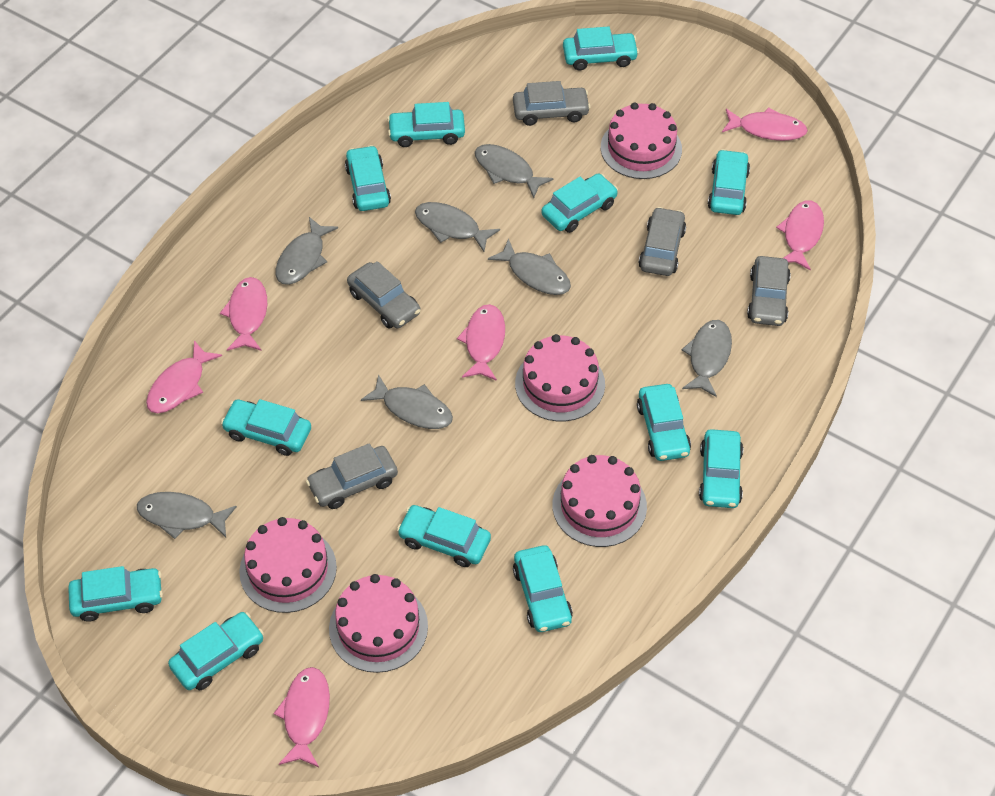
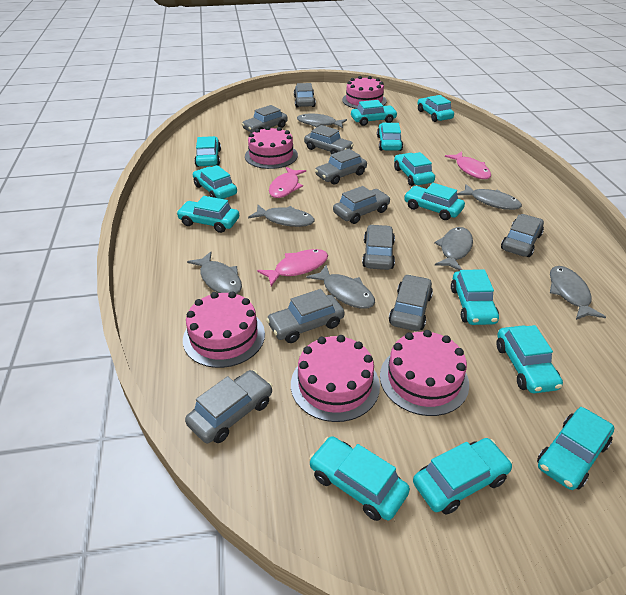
grey car: 5 -> 10
pink fish: 6 -> 3
turquoise car: 12 -> 13

